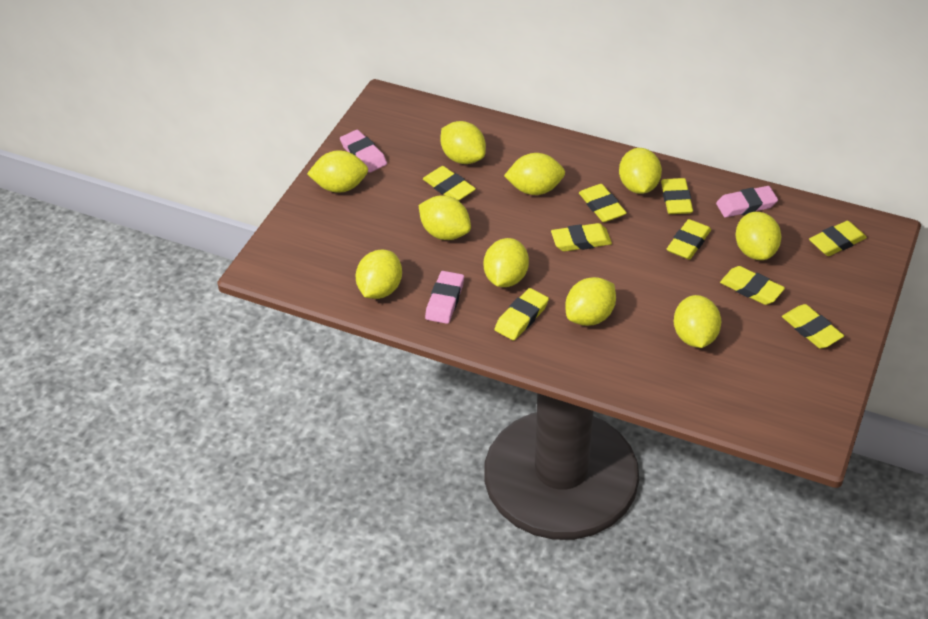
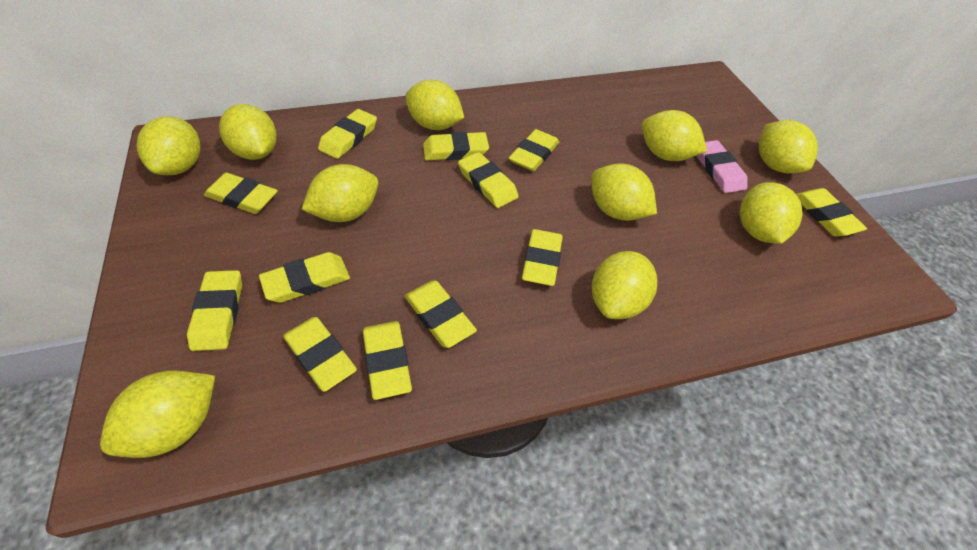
pink eraser: 3 -> 1
yellow eraser: 9 -> 12

